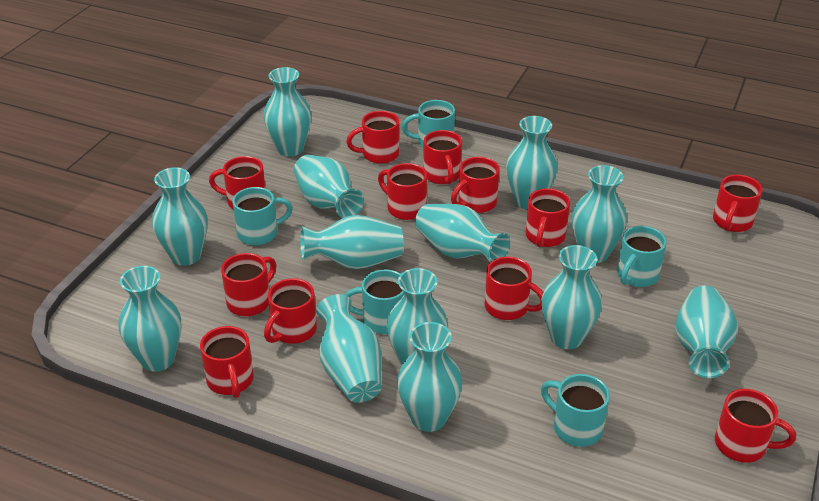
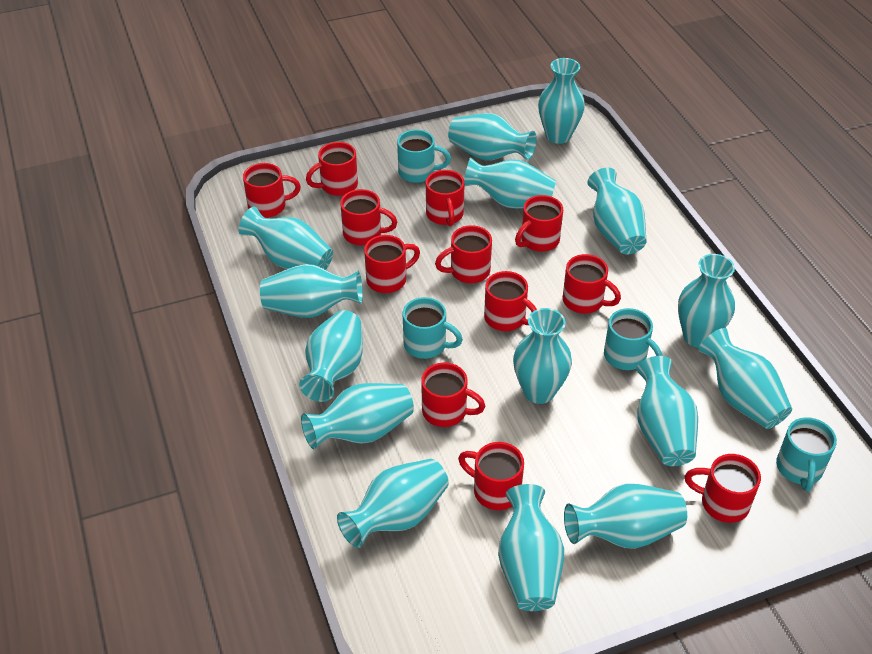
turquoise mug: 5 -> 4
turquoise vase: 13 -> 15

